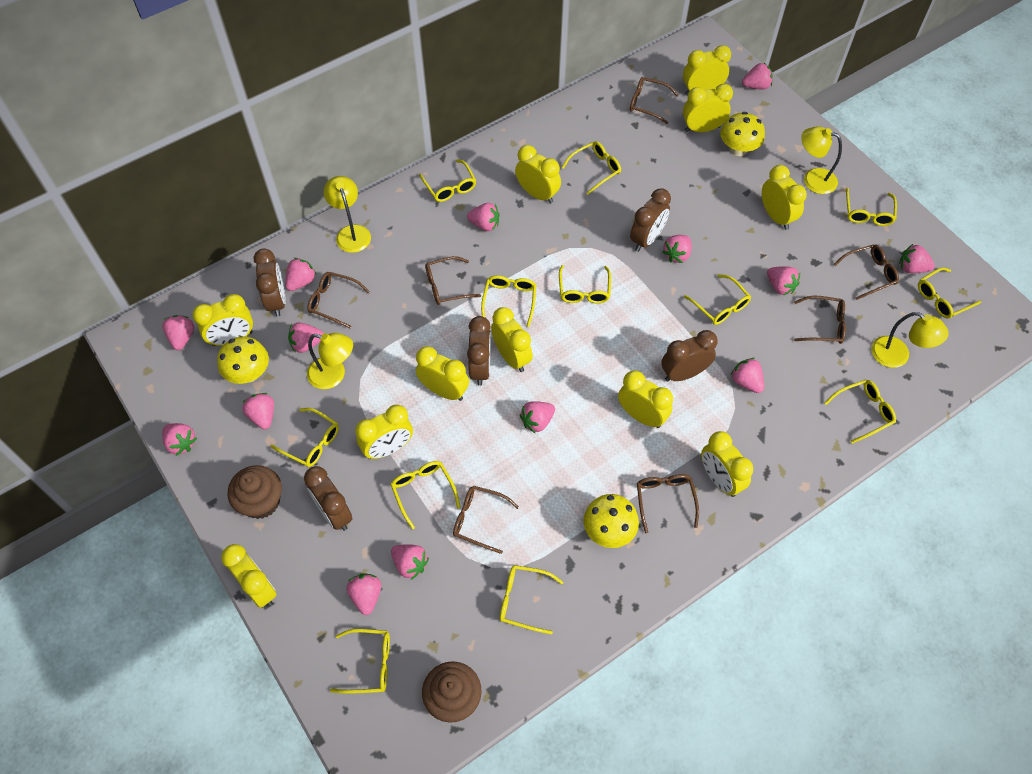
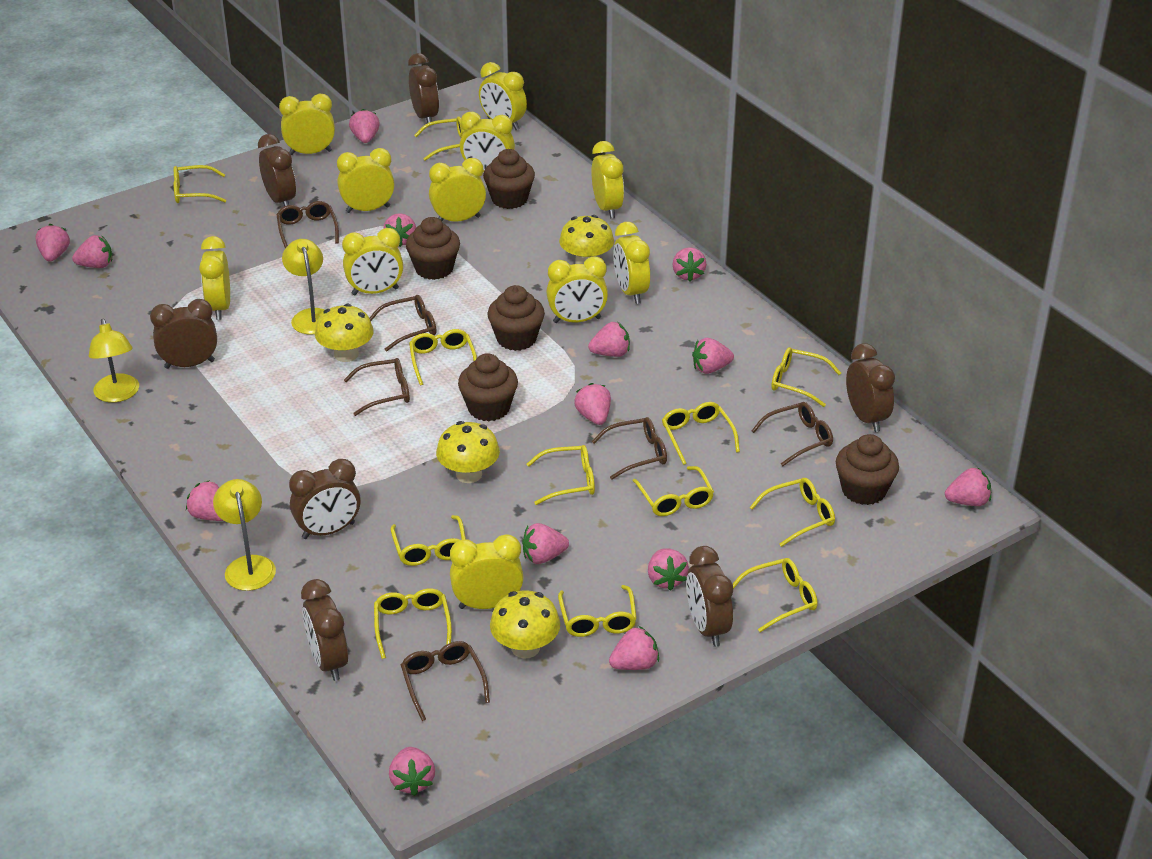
brown clock: 5 -> 7
brown cupcake: 2 -> 5
brown glasses: 7 -> 6
yellow lamp: 4 -> 3
yellow mushroom: 3 -> 4

